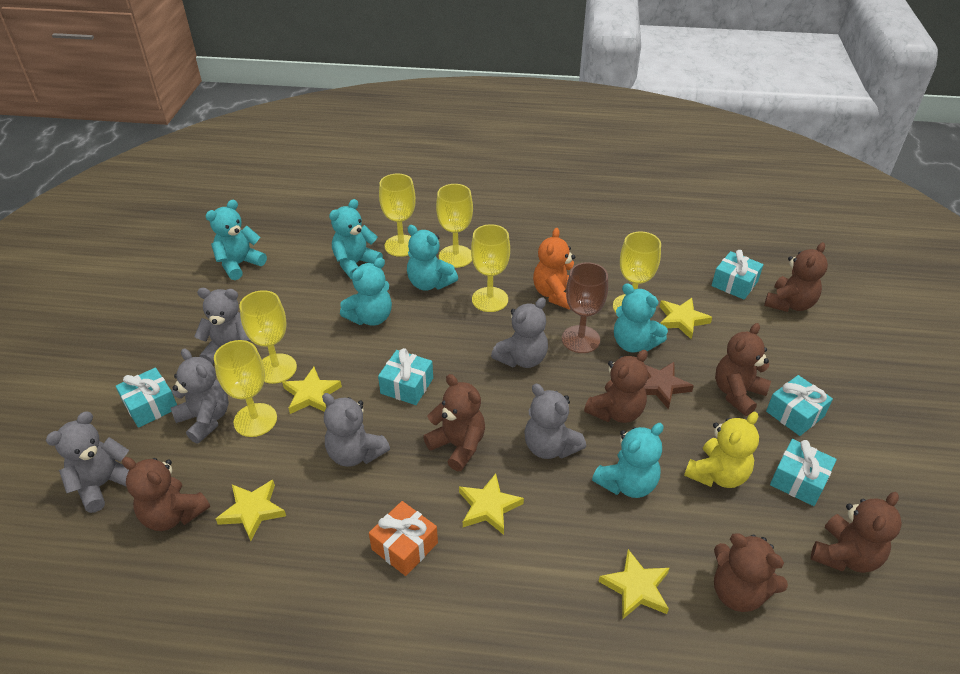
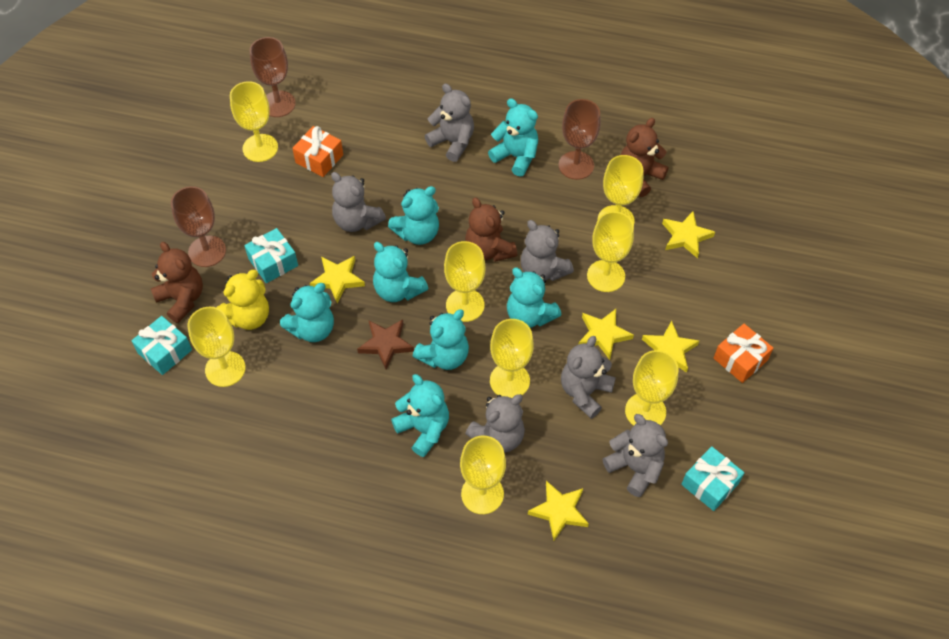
brown goblet: 1 -> 3
brown teddy bear: 7 -> 3
orange gift: 1 -> 2
orange teddy bear: 1 -> 0
turquoise gift: 5 -> 3
turquoise teddy bear: 6 -> 7
yellow goblet: 6 -> 8

